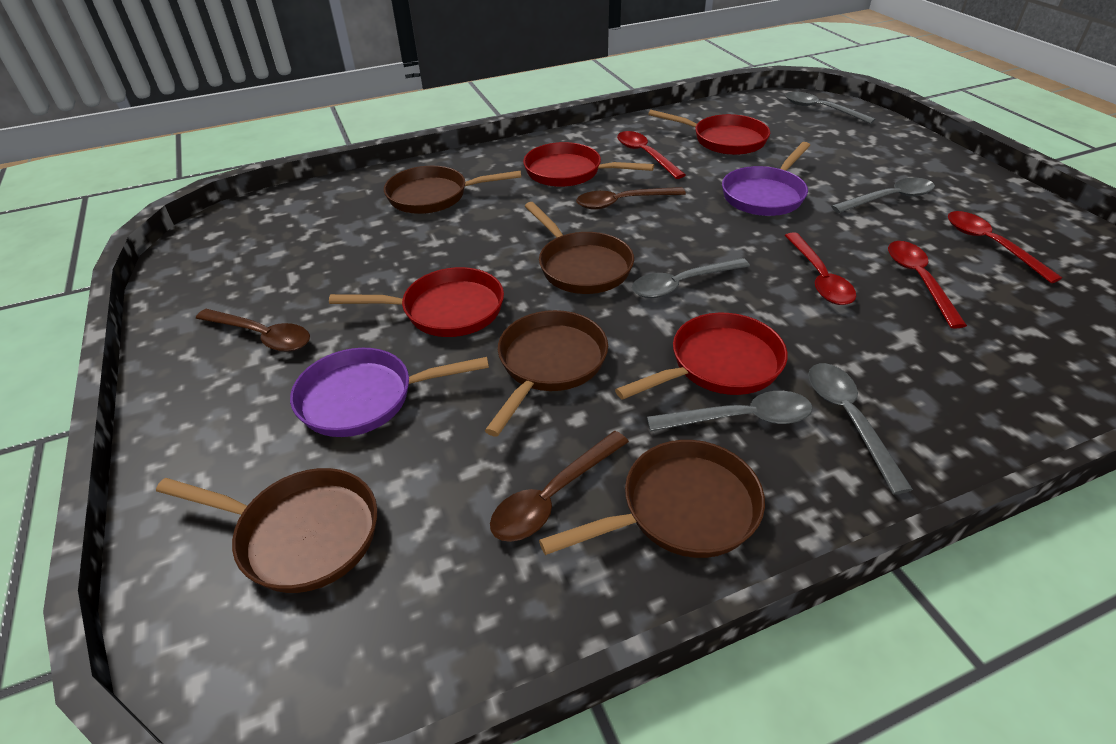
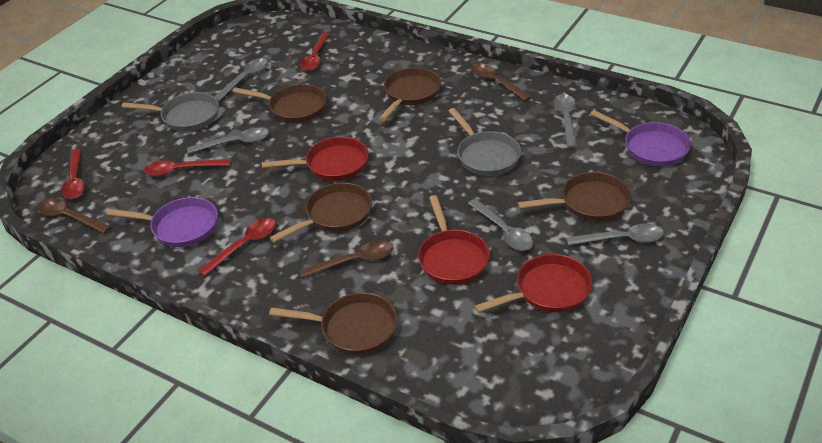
grey pan: 0 -> 2
red pan: 4 -> 3

